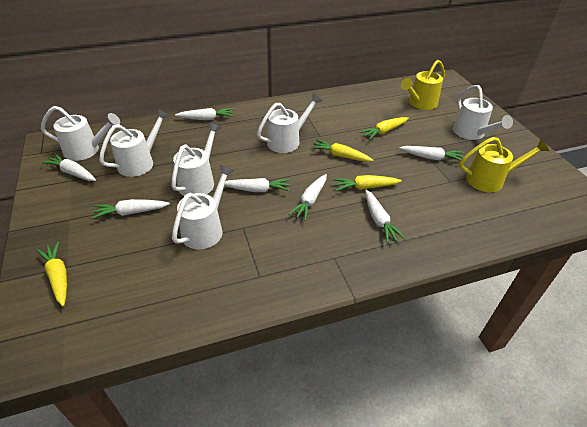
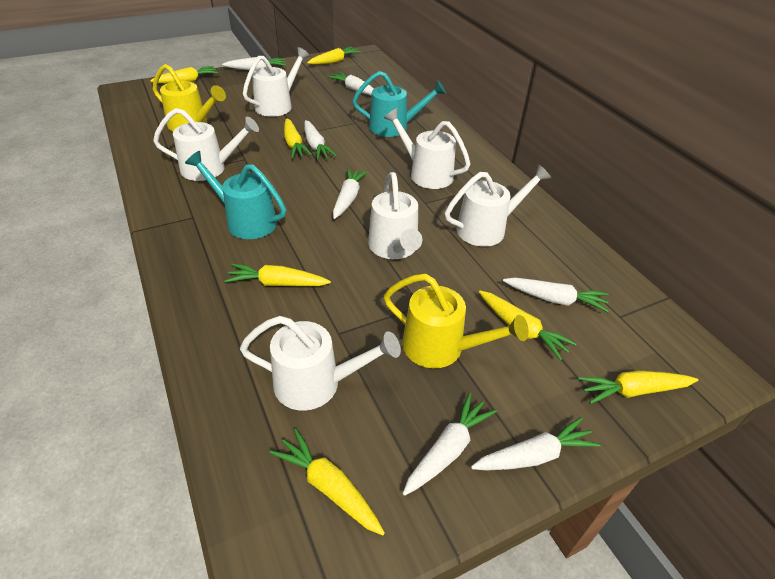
turquoise watering can: 0 -> 2
yellow carrot: 4 -> 7

